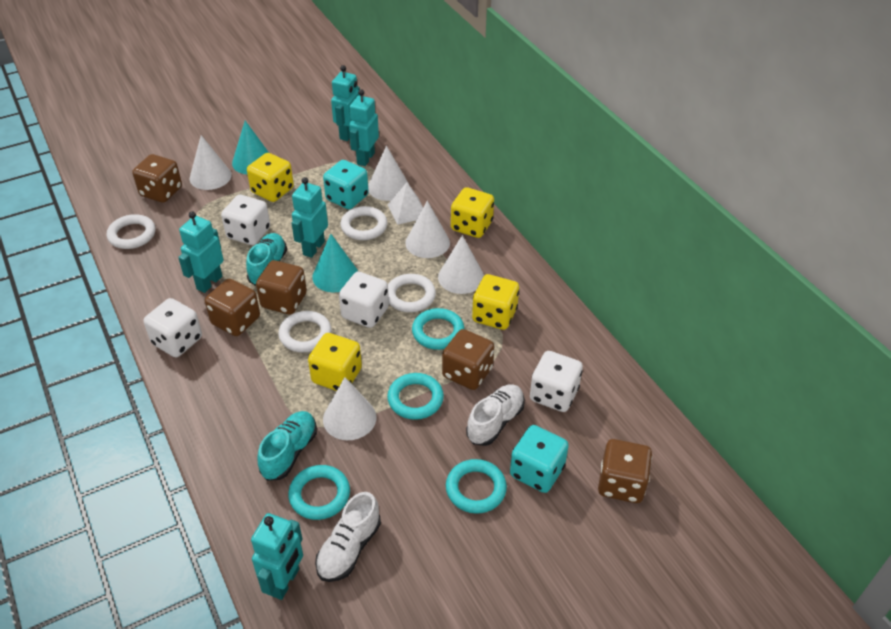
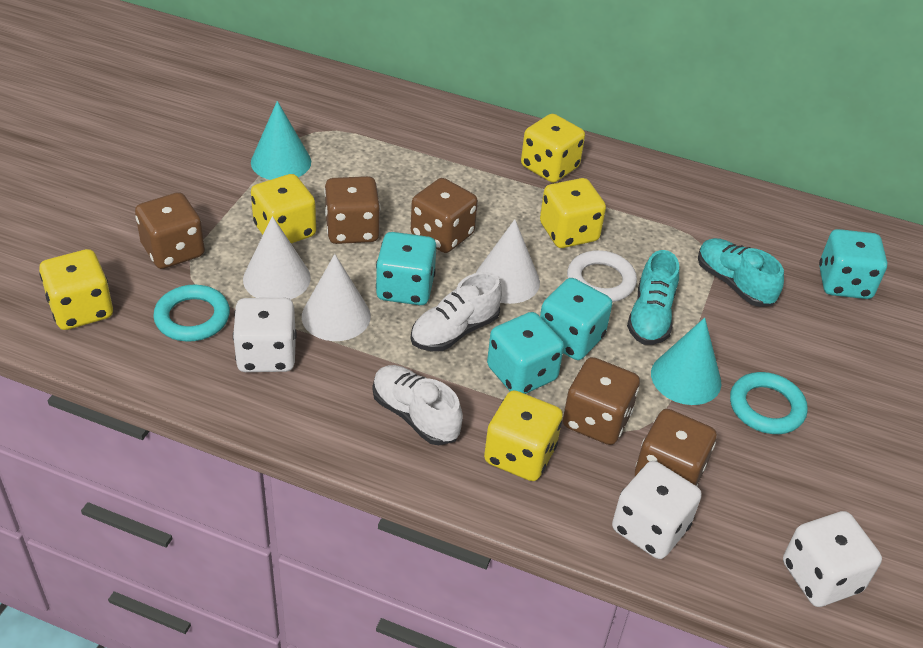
turquoise dice: 2 -> 4
turquoise ring: 4 -> 2
turquoise robot: 5 -> 0
white cone: 5 -> 3
white dice: 4 -> 3
white pyramid: 1 -> 0
white ring: 4 -> 1
yellow dice: 4 -> 5

